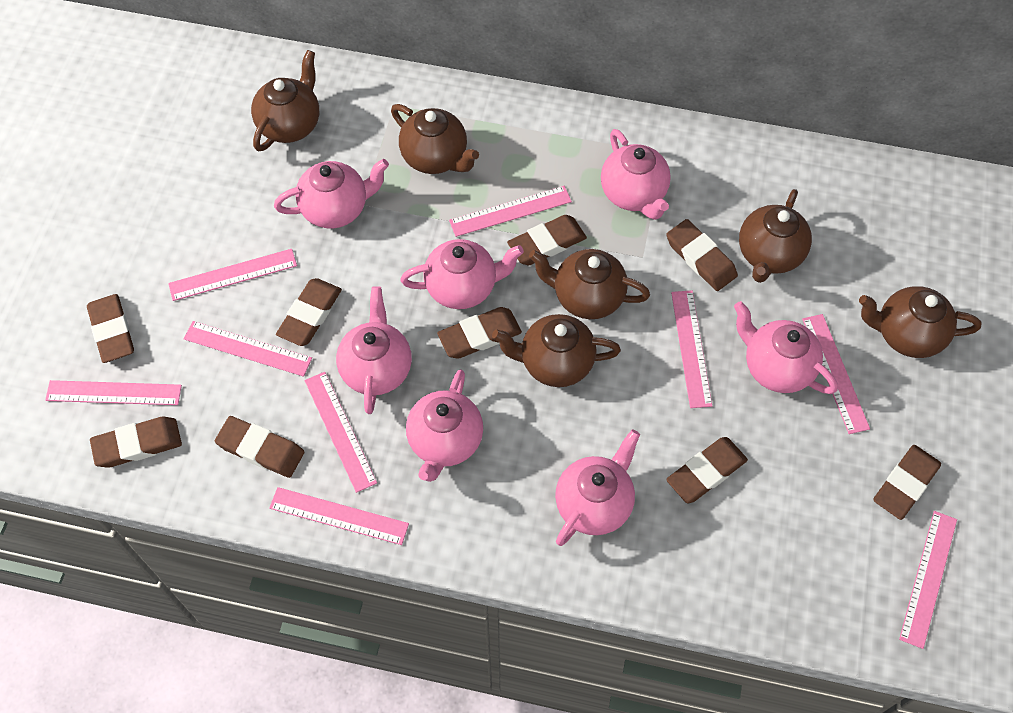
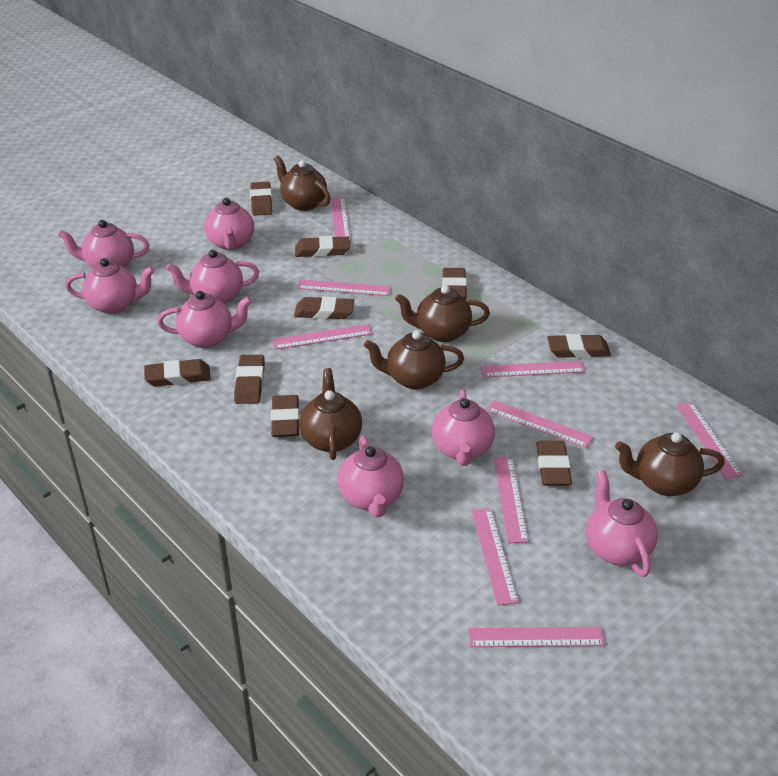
brown teapot: 6 -> 5
pink teapot: 7 -> 8

